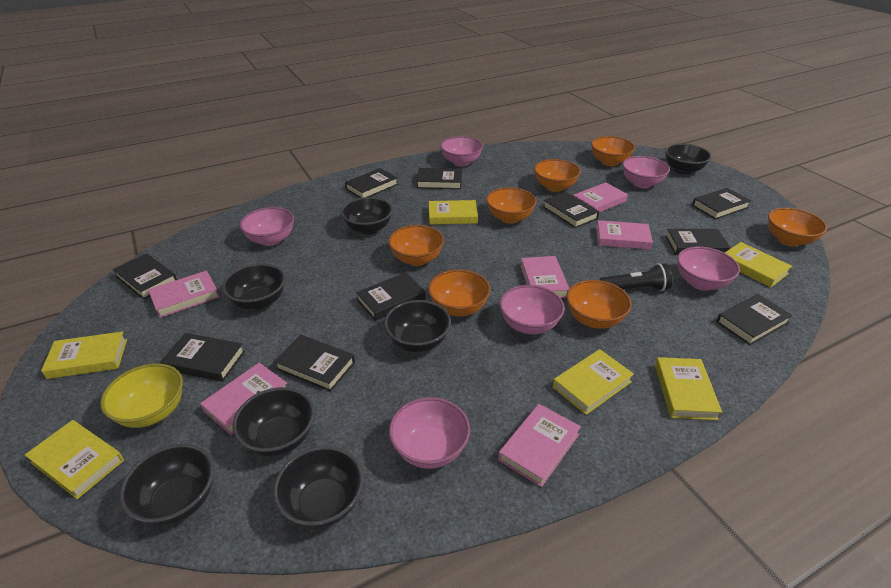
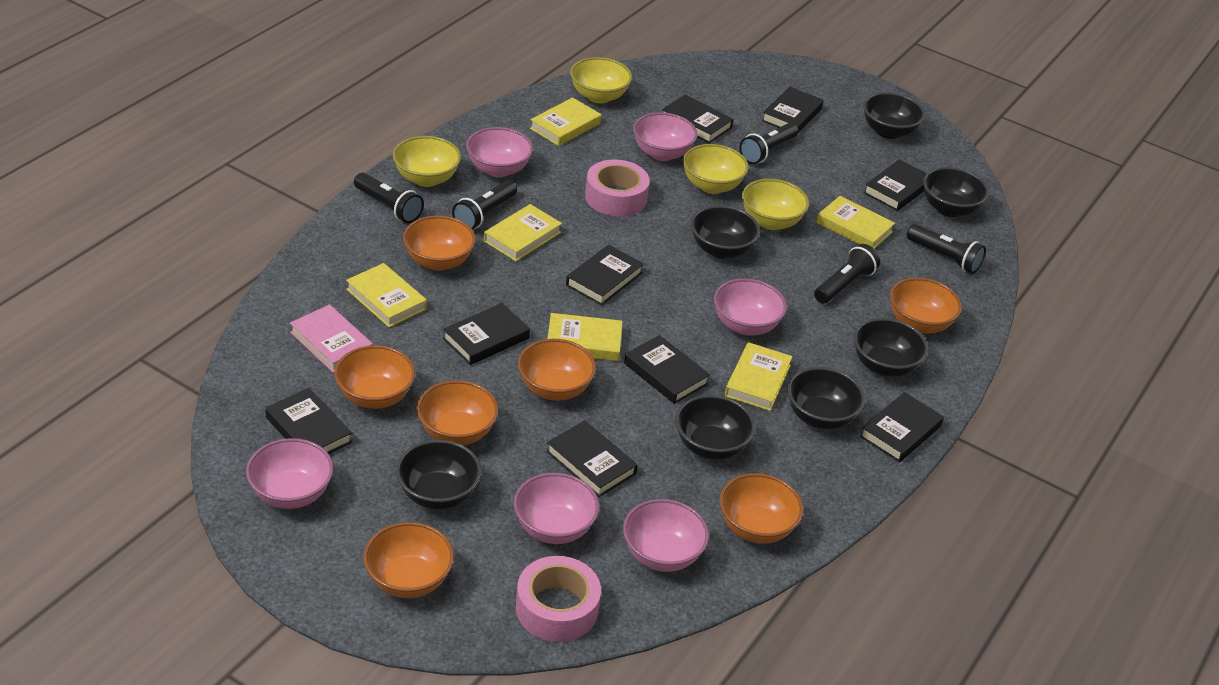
black book: 10 -> 9
black flashlight: 1 -> 5
pink book: 6 -> 1
pink tape: 0 -> 2
yellow bowl: 1 -> 4

